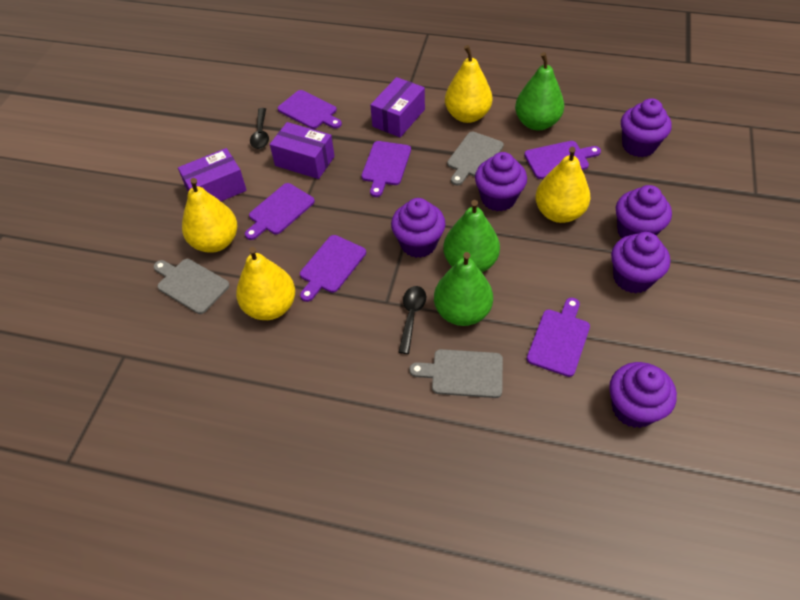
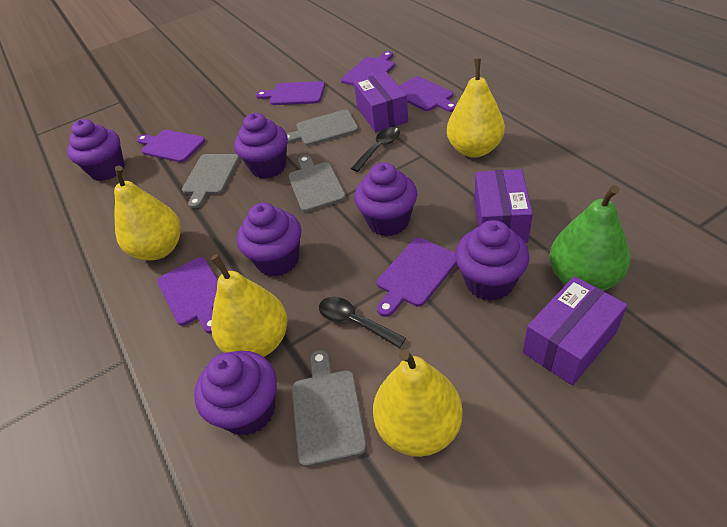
green pear: 3 -> 1
grey cutting board: 3 -> 4

